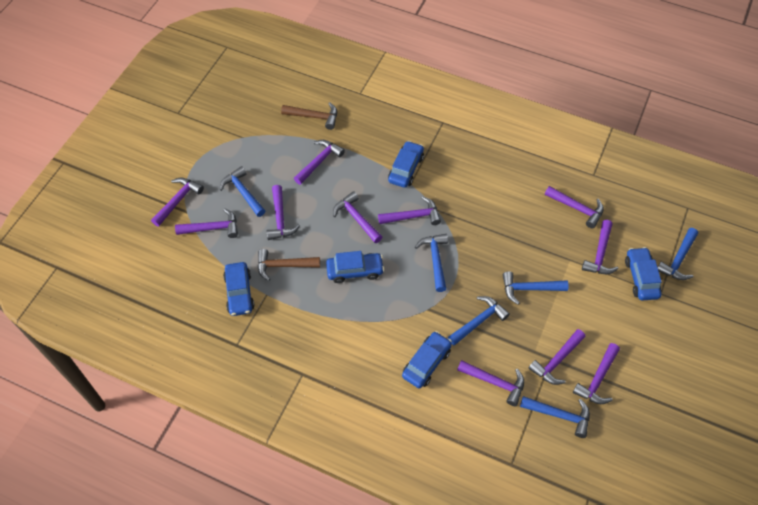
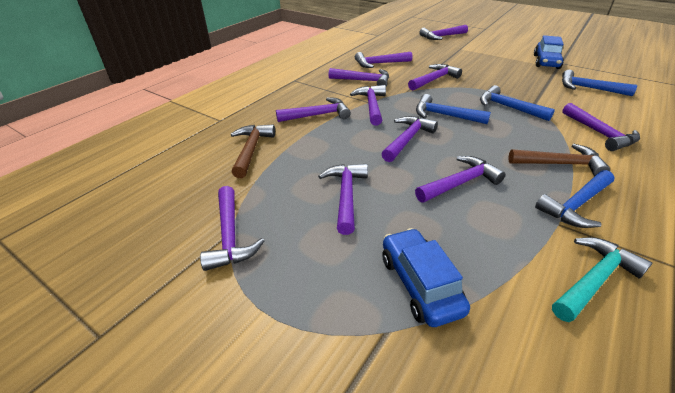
blue car: 5 -> 2
blue hammer: 6 -> 4
turquoise hammer: 0 -> 1

